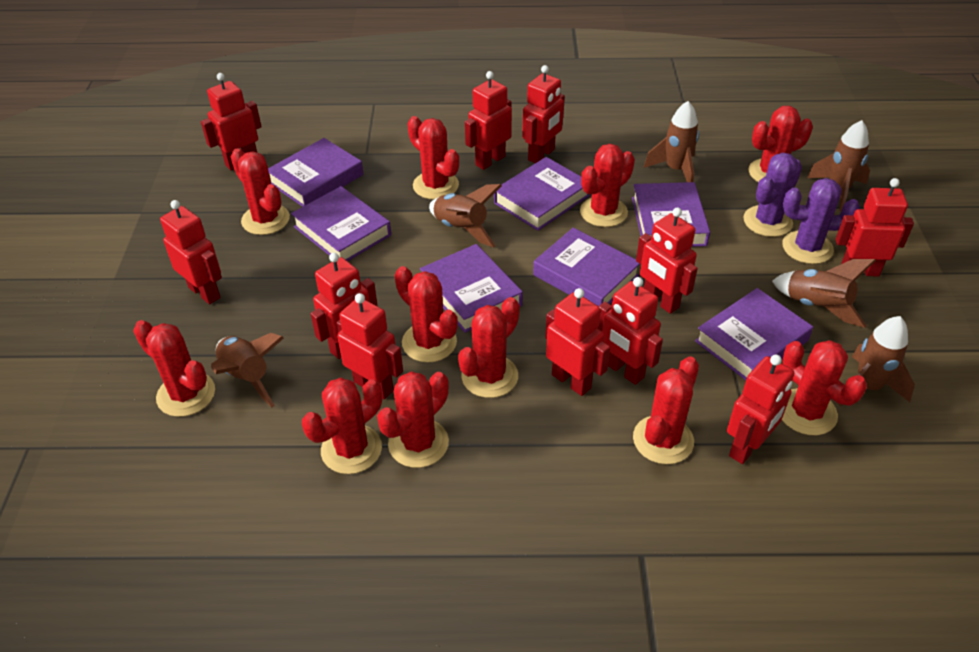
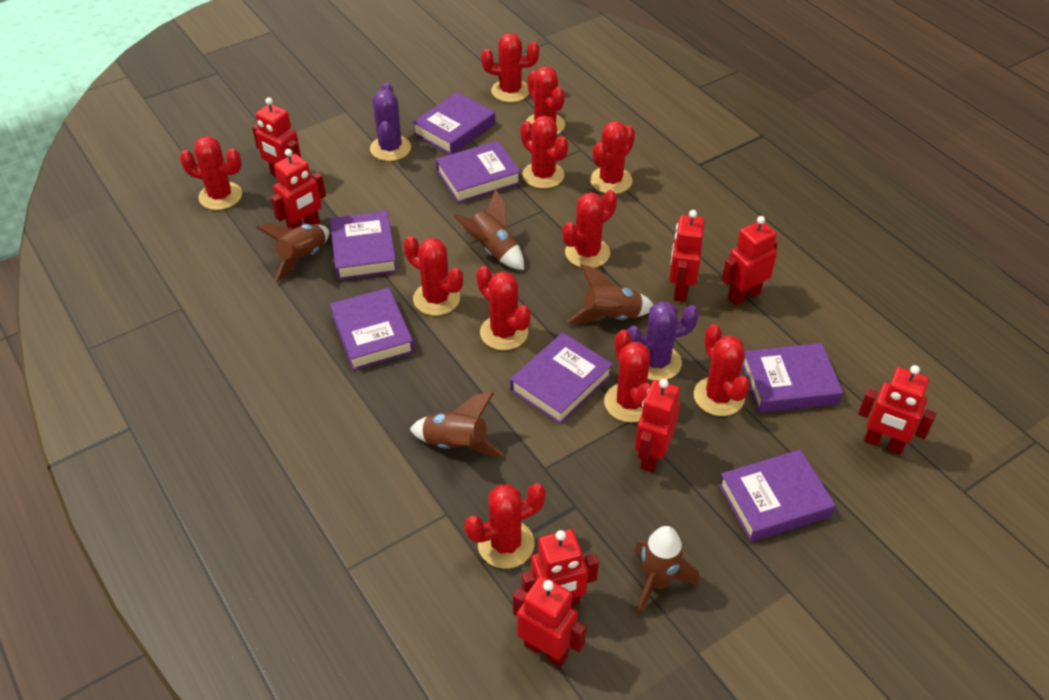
brown rocket: 6 -> 5
red robot: 11 -> 8

